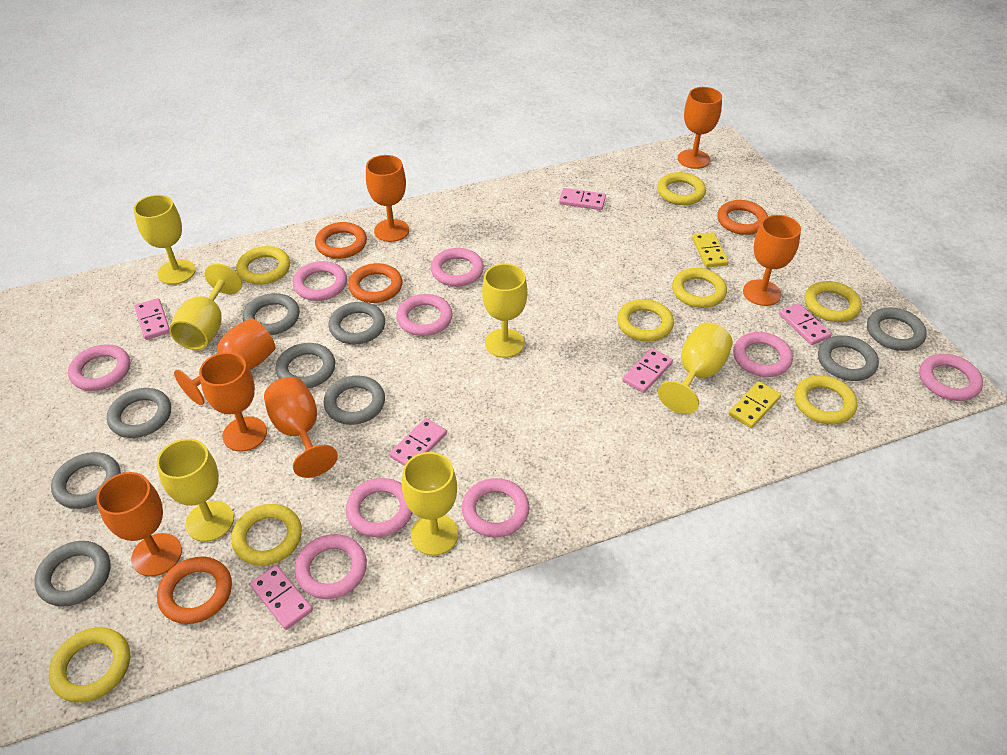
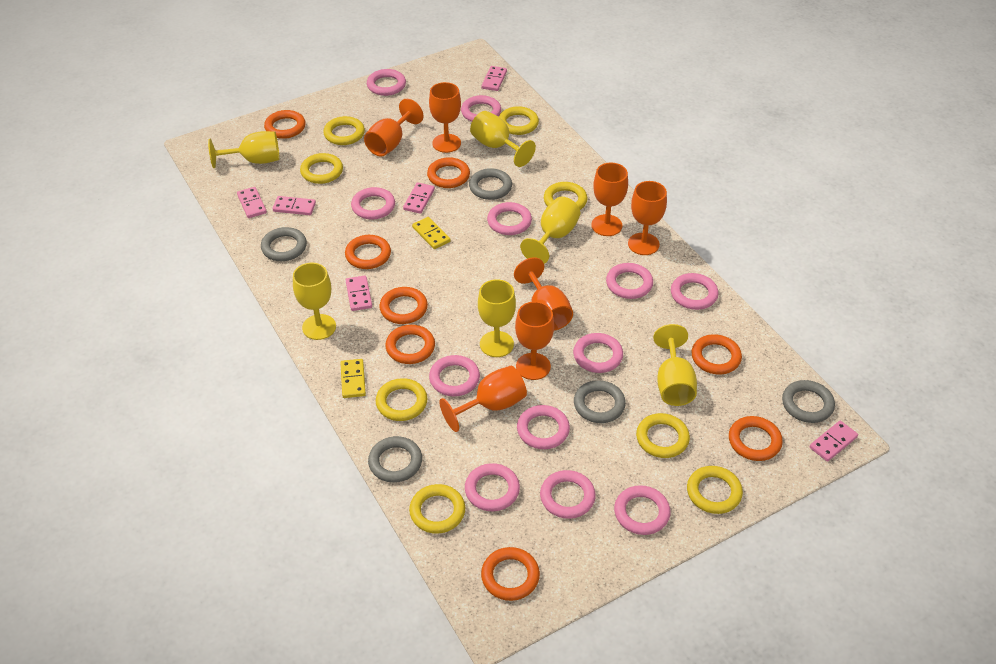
grey ring: 9 -> 5
orange ring: 4 -> 8
pink ring: 9 -> 12

